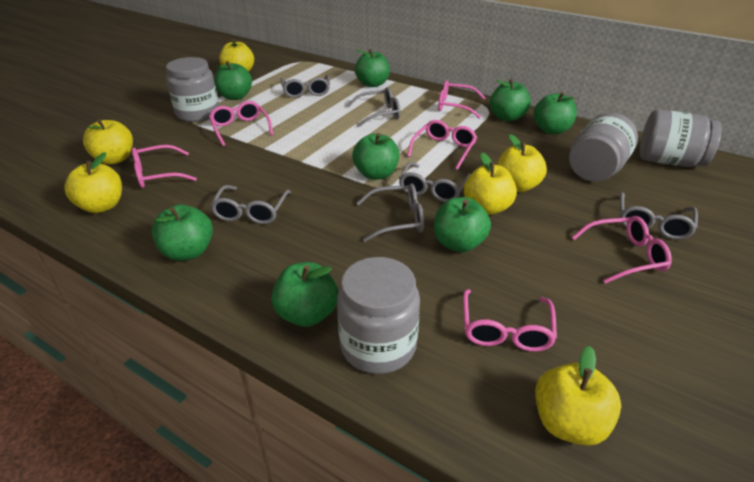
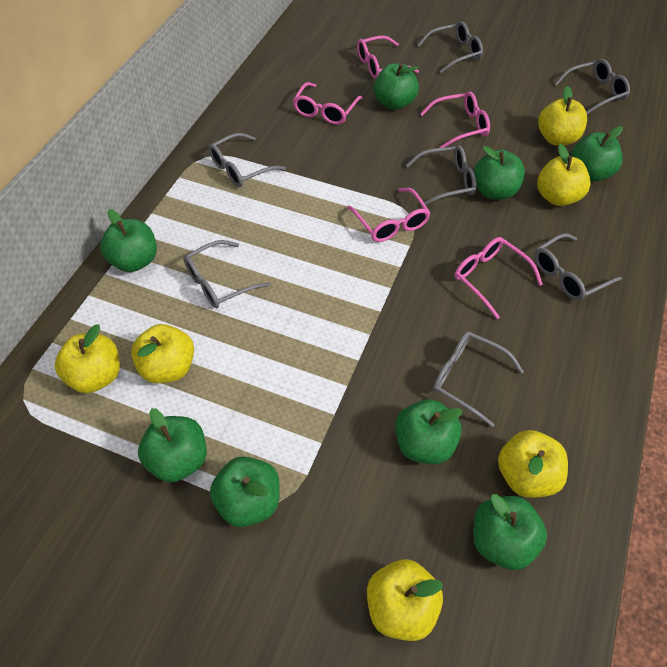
grey glasses: 6 -> 7
grey jar: 4 -> 0
pink glasses: 6 -> 5

